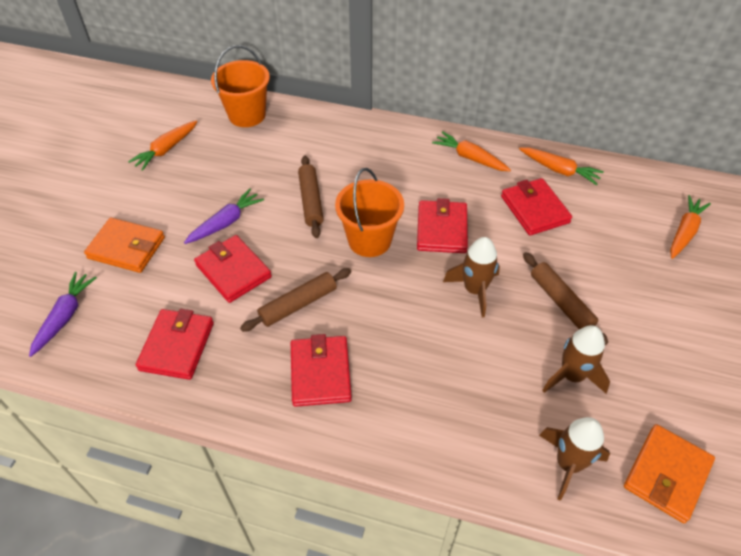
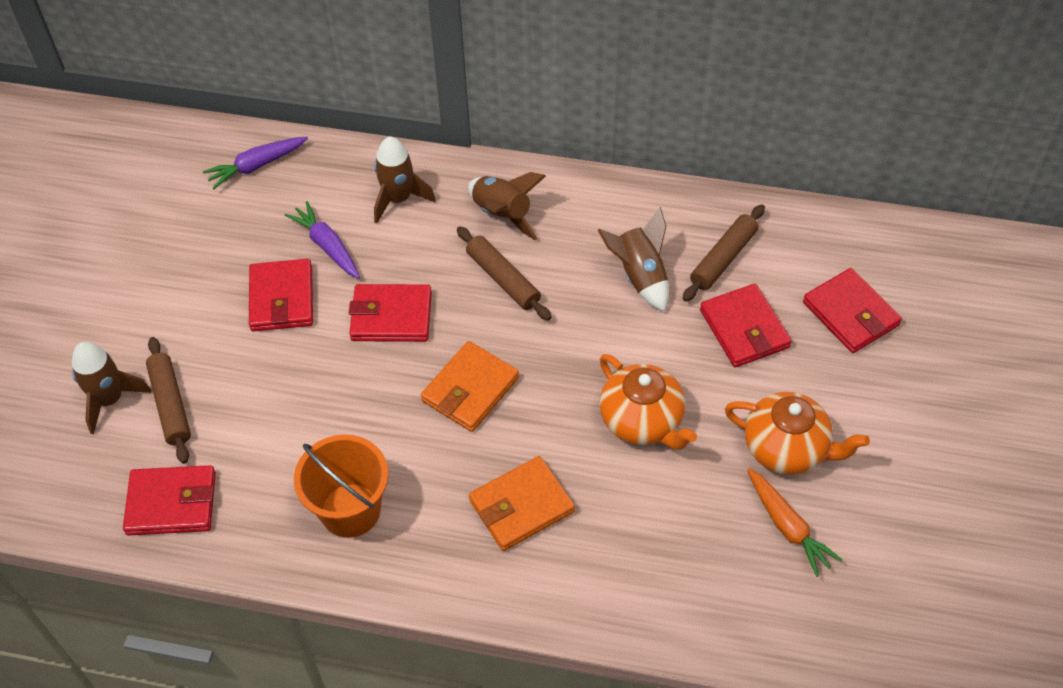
brown rocket: 3 -> 4
orange bucket: 2 -> 1
orange carrot: 4 -> 1
orange teapot: 0 -> 2

